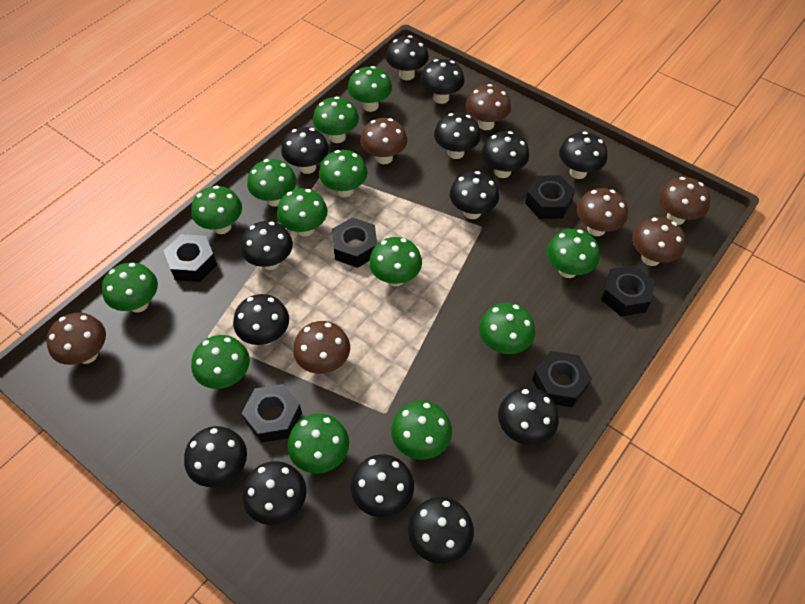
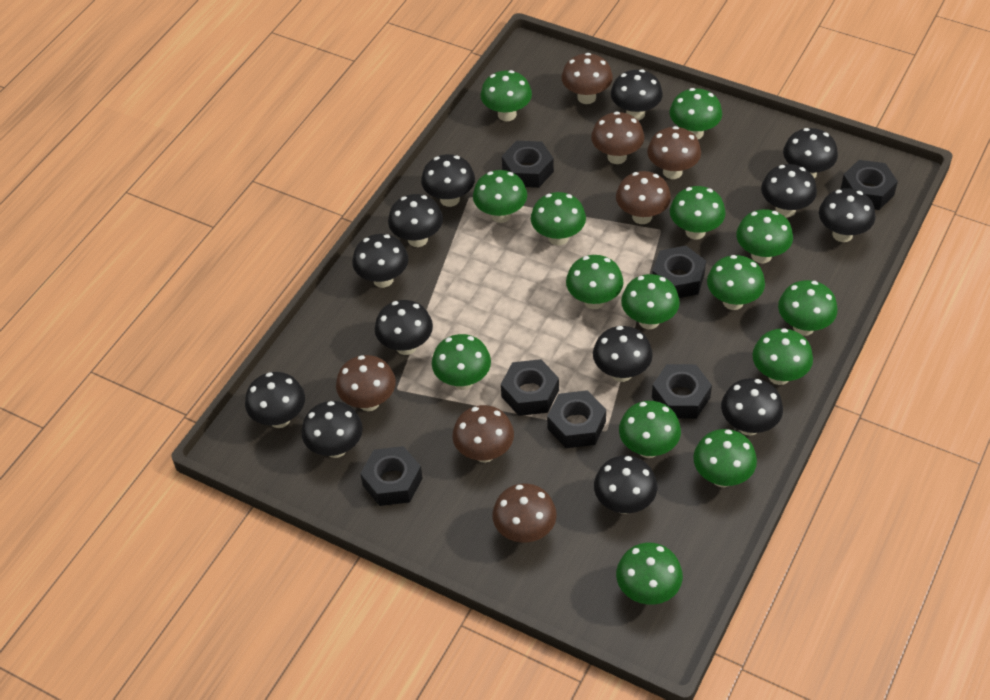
black mushroom: 14 -> 13
black nut: 6 -> 7
green mushroom: 13 -> 15

